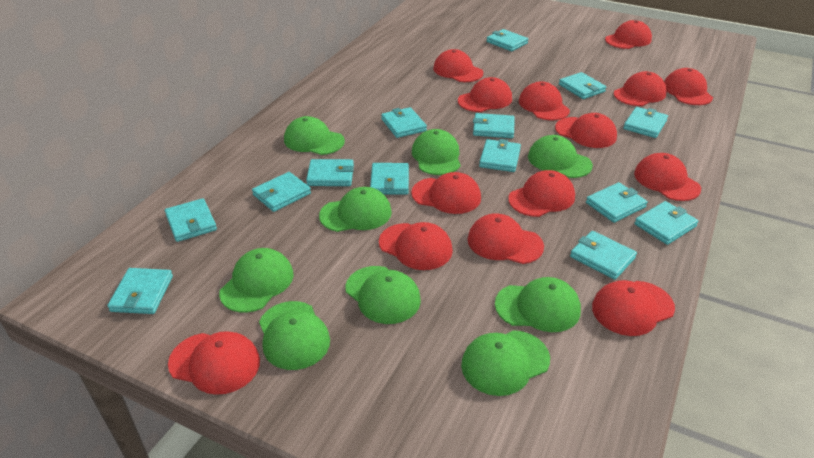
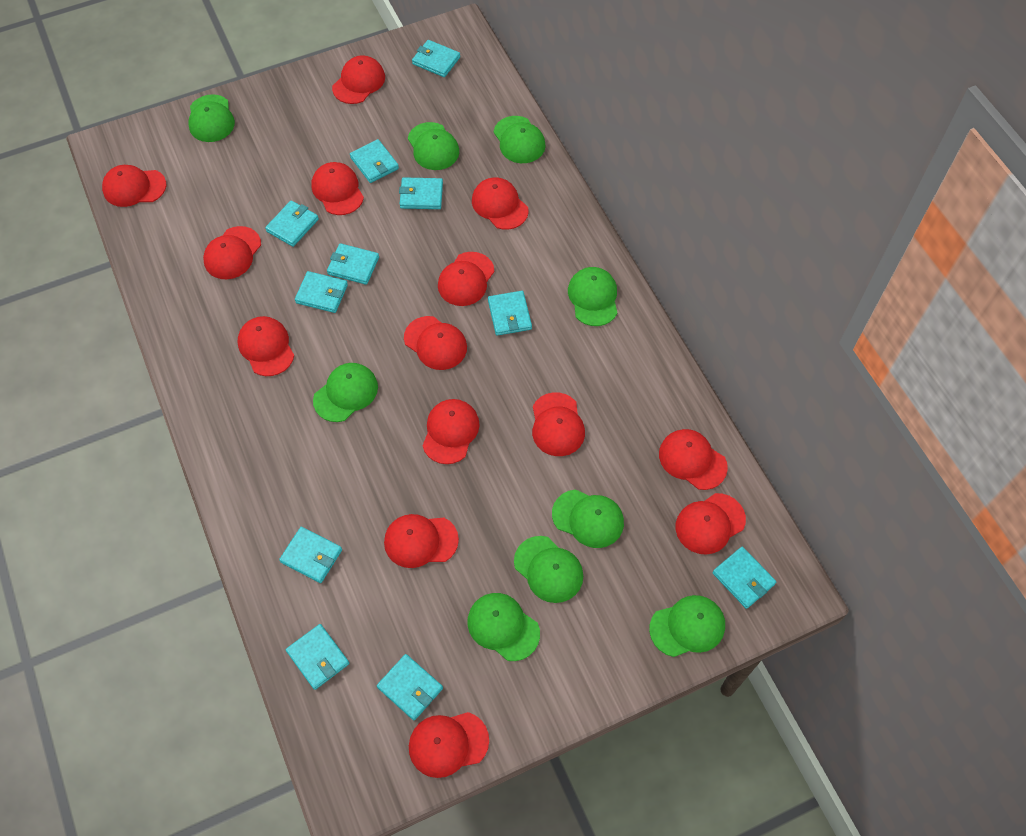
turquoise wallet: 14 -> 11

